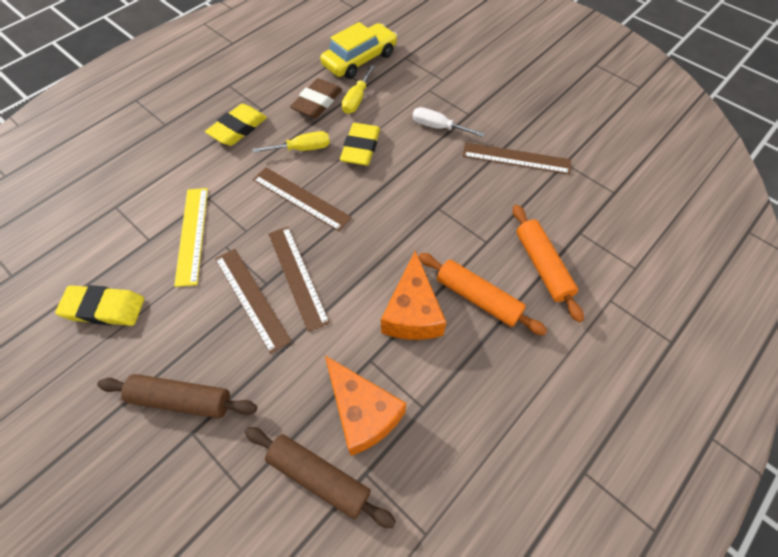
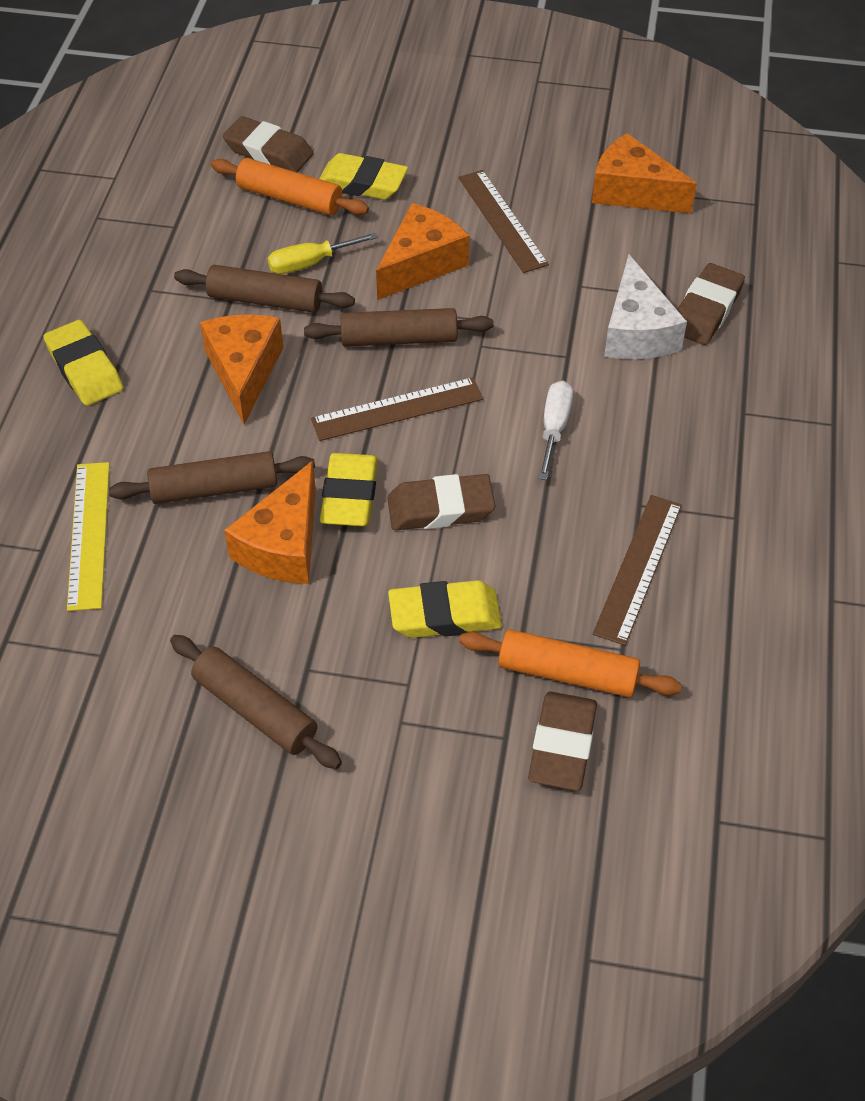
brown eraser: 1 -> 4
brown rolling pin: 2 -> 4
brown ruler: 4 -> 3
orange cheese: 2 -> 4
white cheese: 0 -> 1
yellow car: 1 -> 0
yellow eraser: 3 -> 4
yellow screwdriver: 2 -> 1

